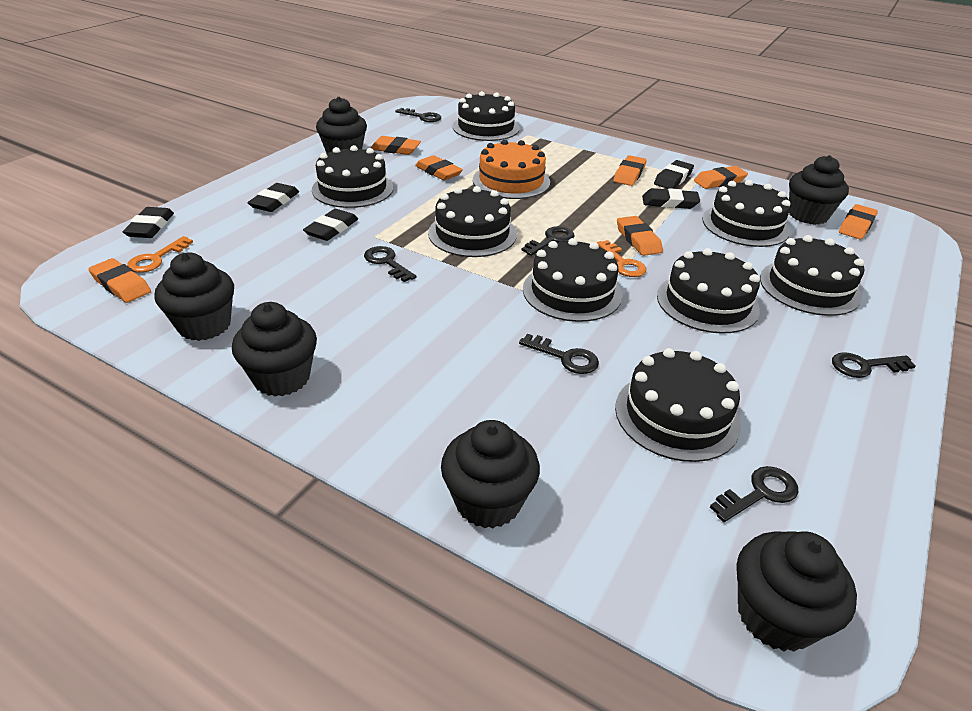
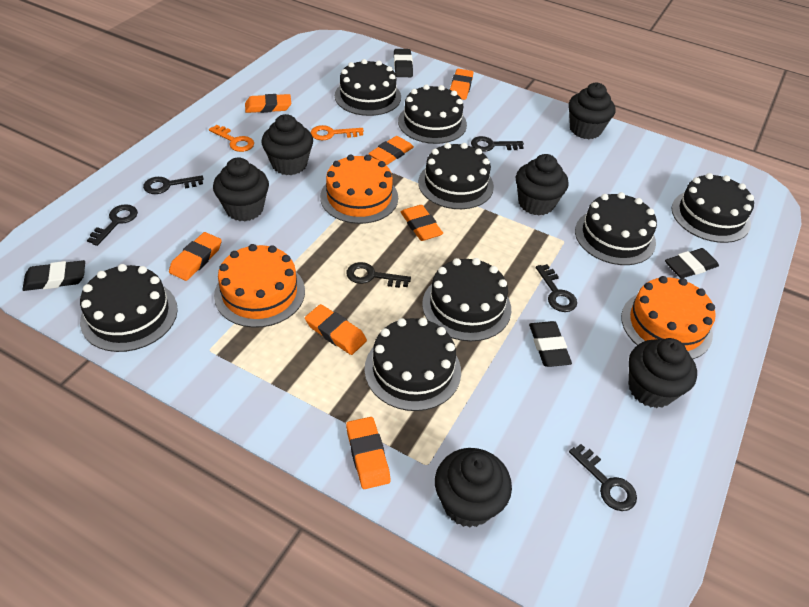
black eraser: 5 -> 4
orange cake: 1 -> 3

